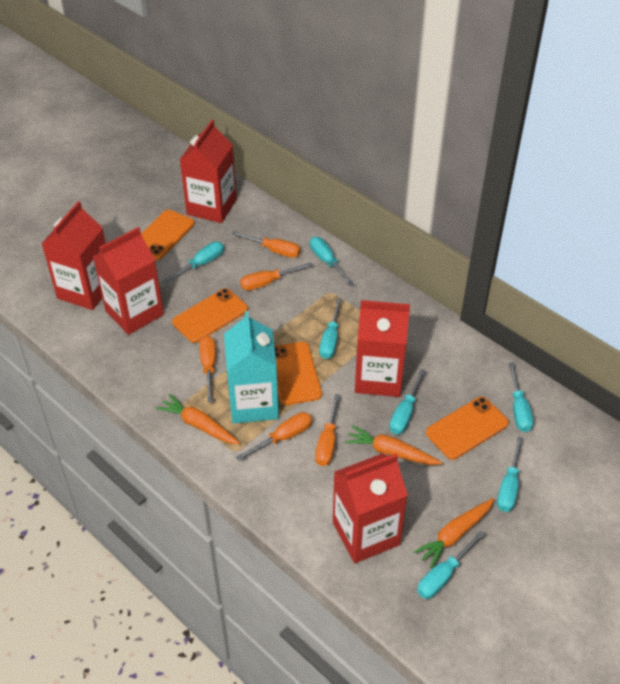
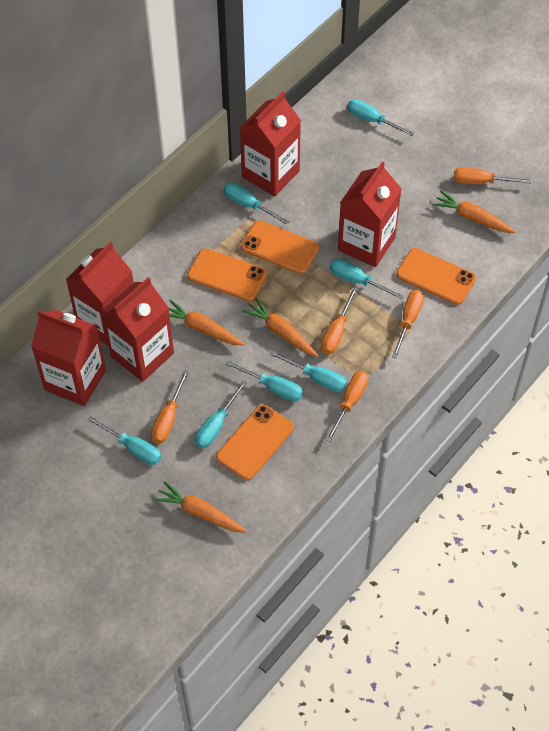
orange carrot: 3 -> 4
turquoise carton: 1 -> 0

